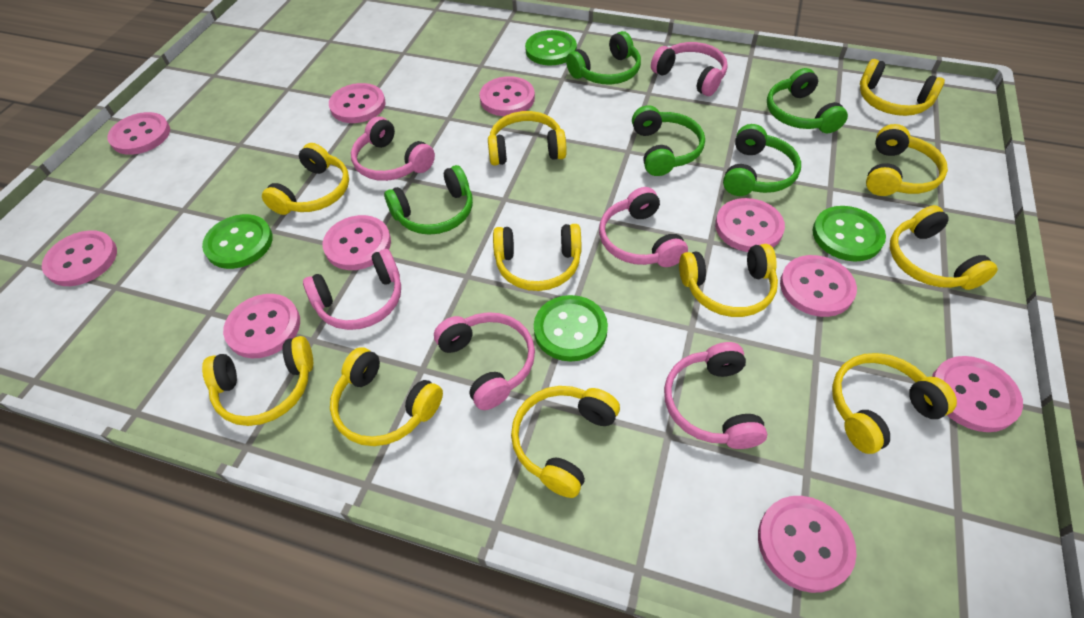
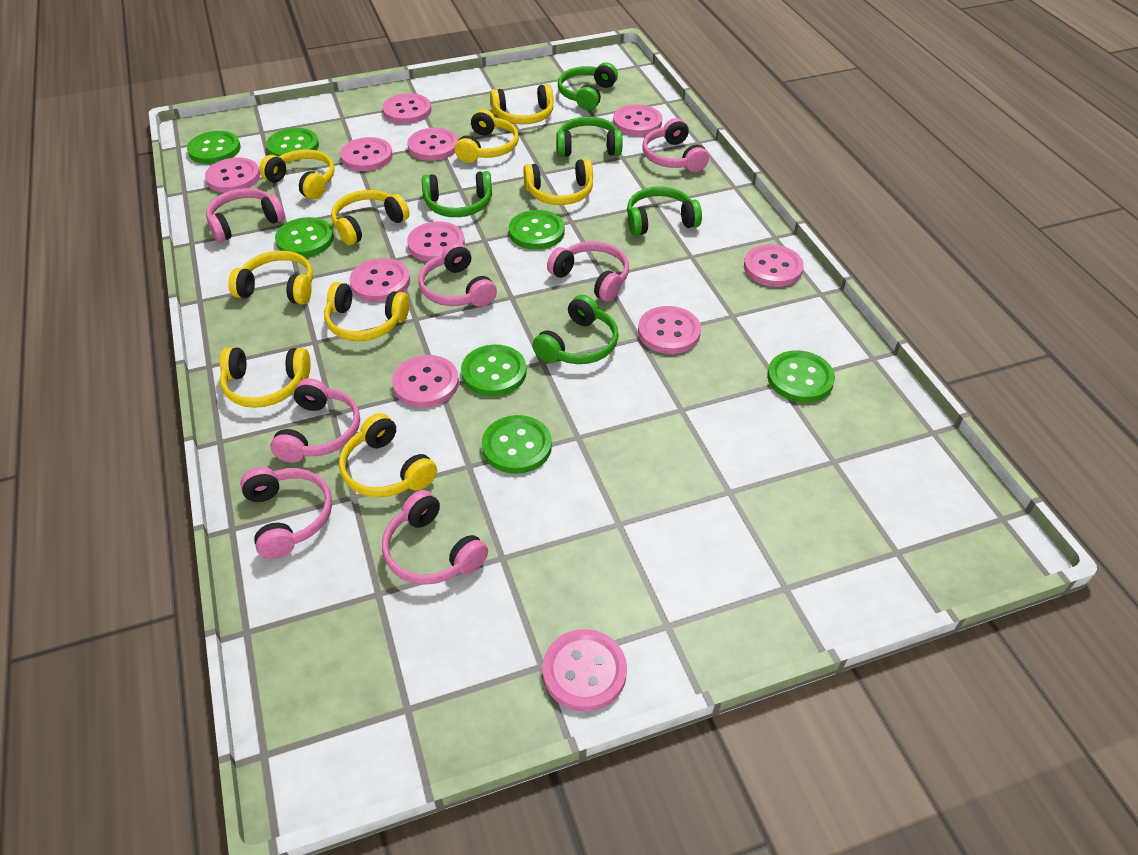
green button: 4 -> 7
pink button: 10 -> 11
pink headphones: 6 -> 7
yellow headphones: 11 -> 9

